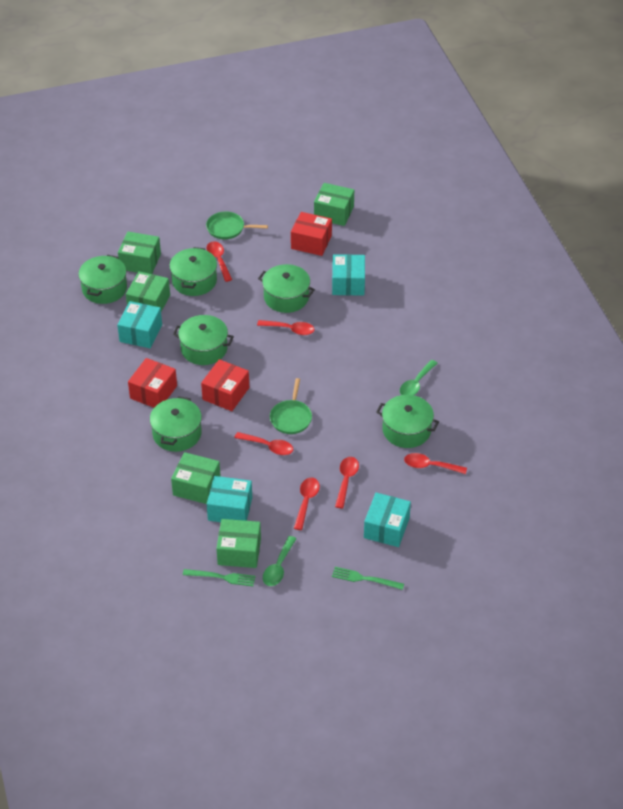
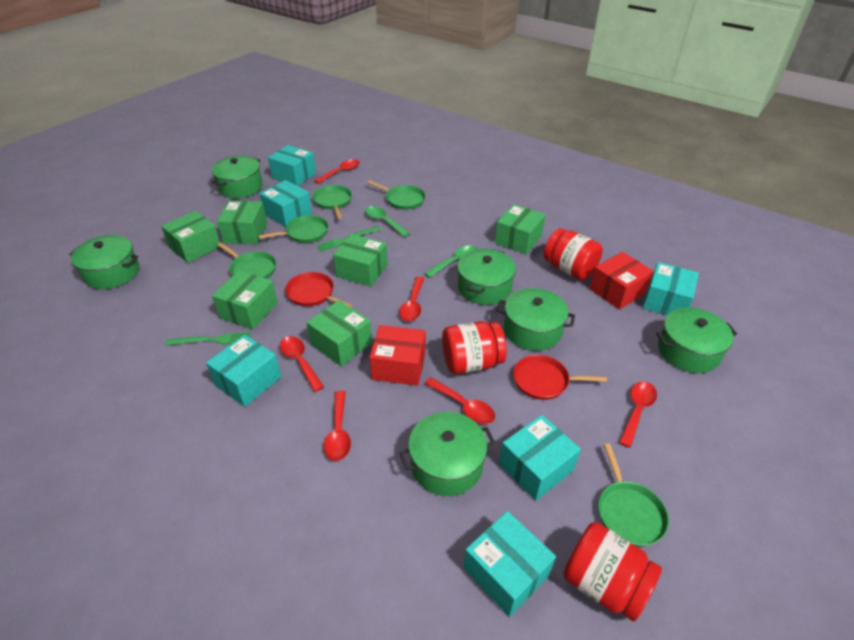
green box: 5 -> 6
green pan: 2 -> 5
red box: 3 -> 2
red jar: 0 -> 3
red pan: 0 -> 2
turquoise box: 4 -> 6

